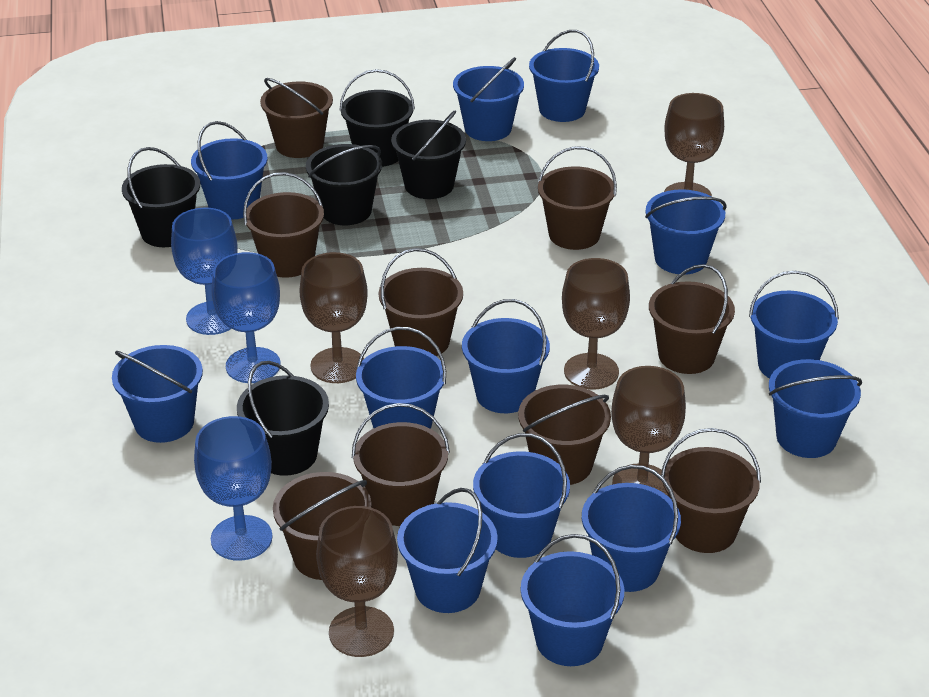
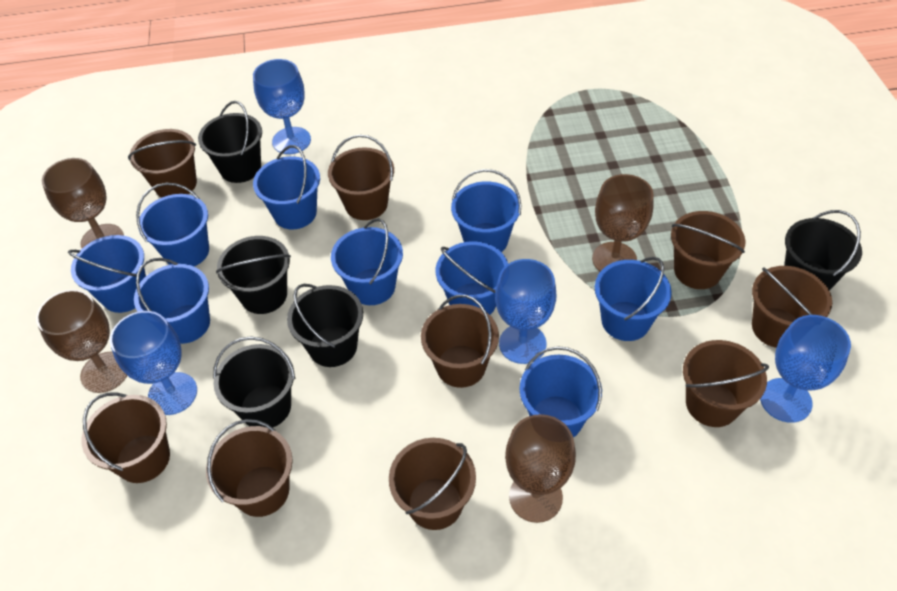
blue bucket: 13 -> 9
blue goblet: 3 -> 4
brown goblet: 5 -> 4

